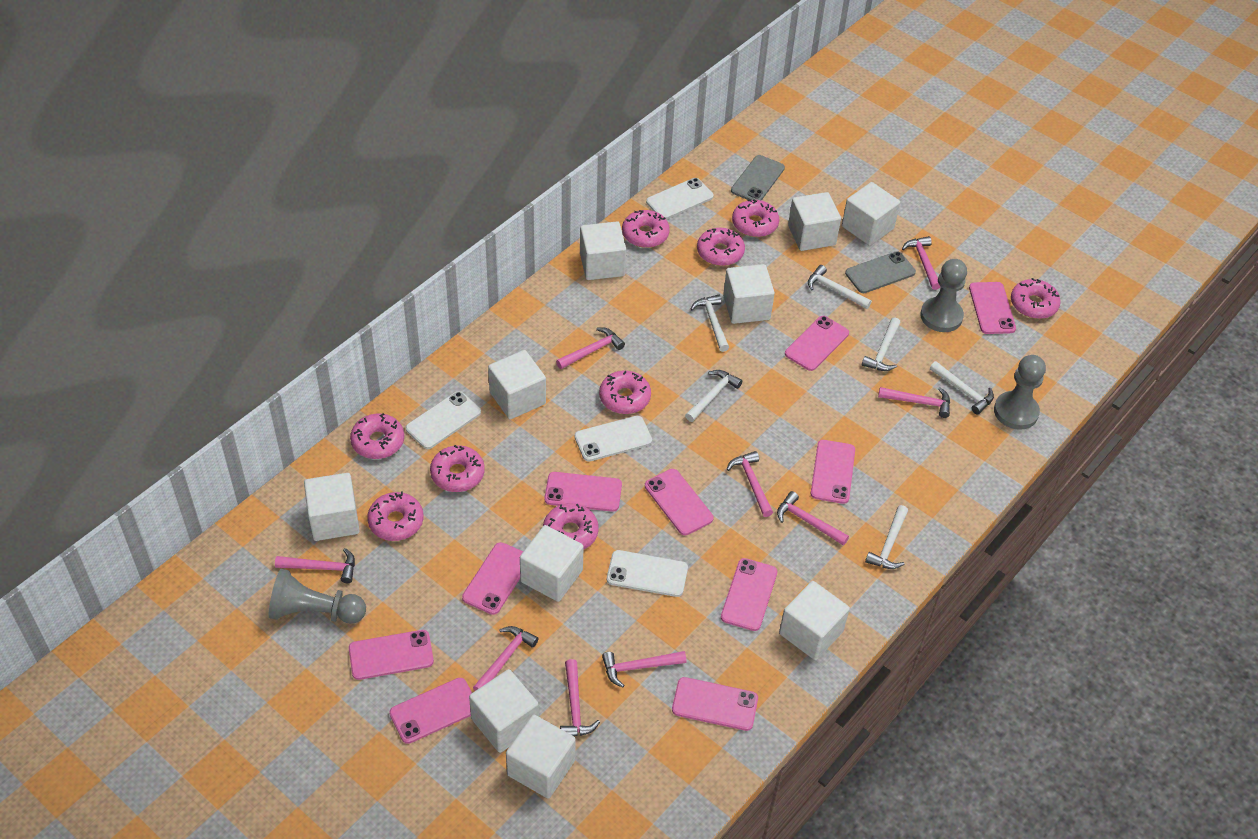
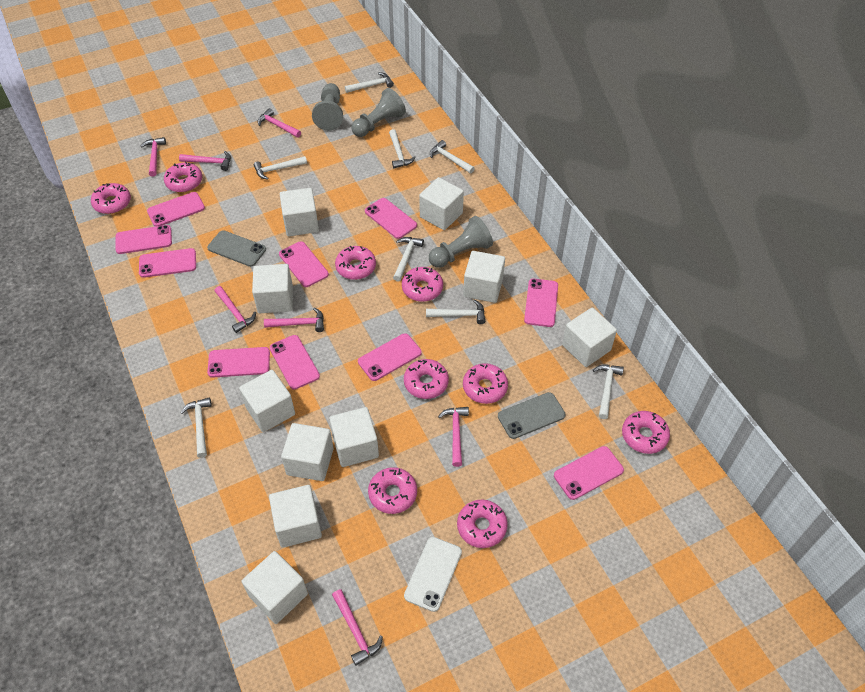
pink hammer: 9 -> 7
white hammer: 6 -> 8
white phone: 4 -> 1

